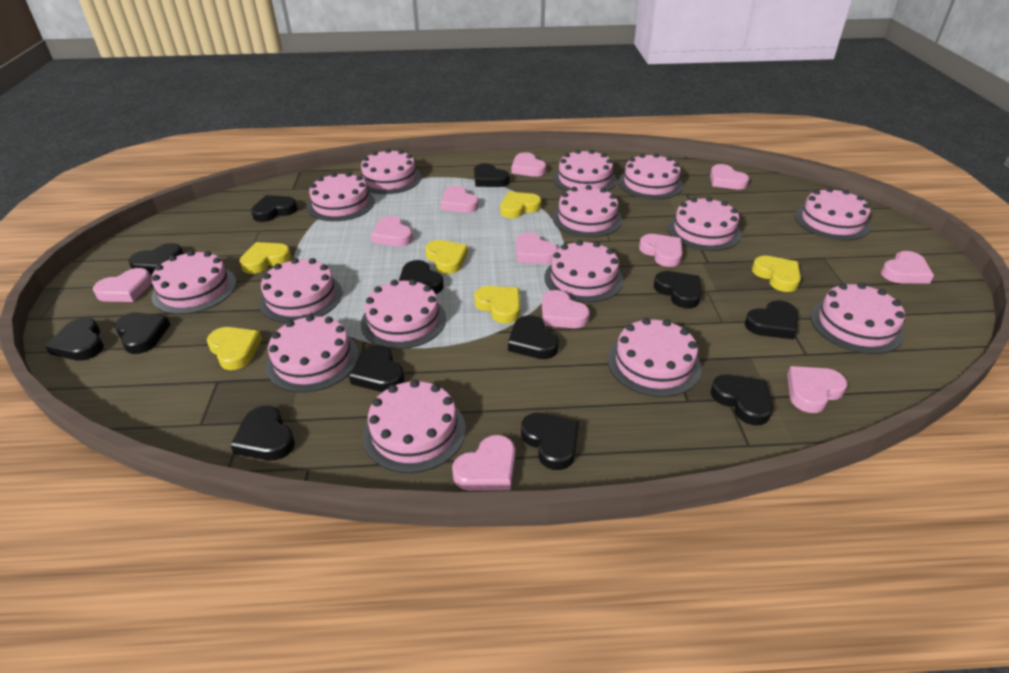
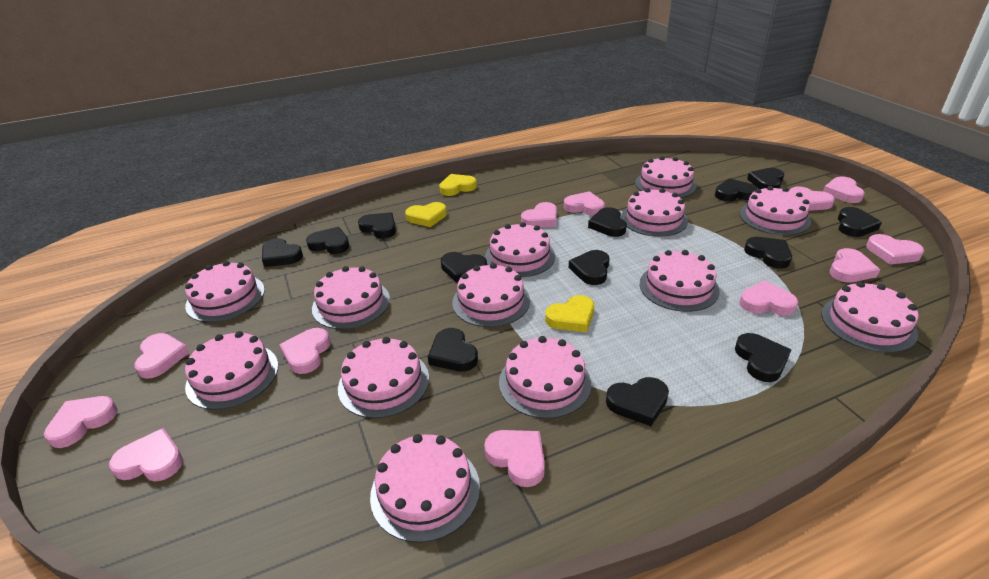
pink cake: 15 -> 13
pink heart: 11 -> 12
yellow heart: 6 -> 3

